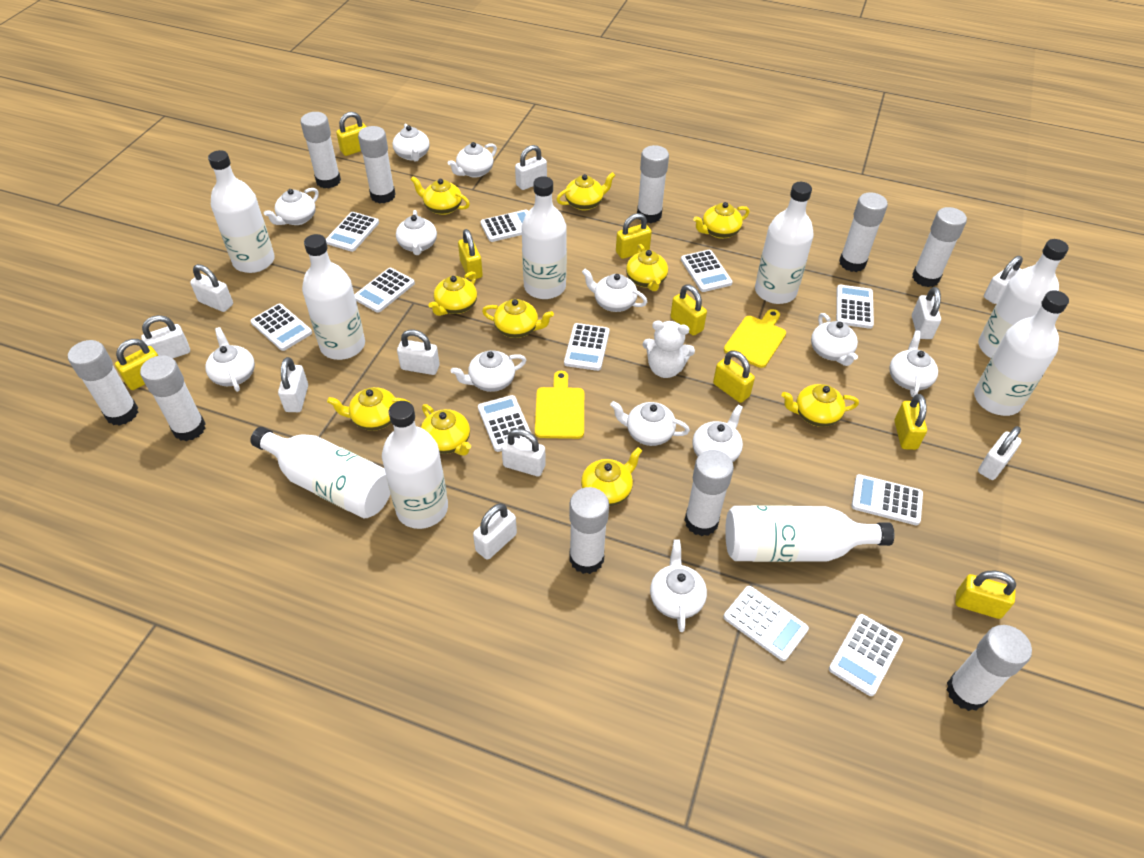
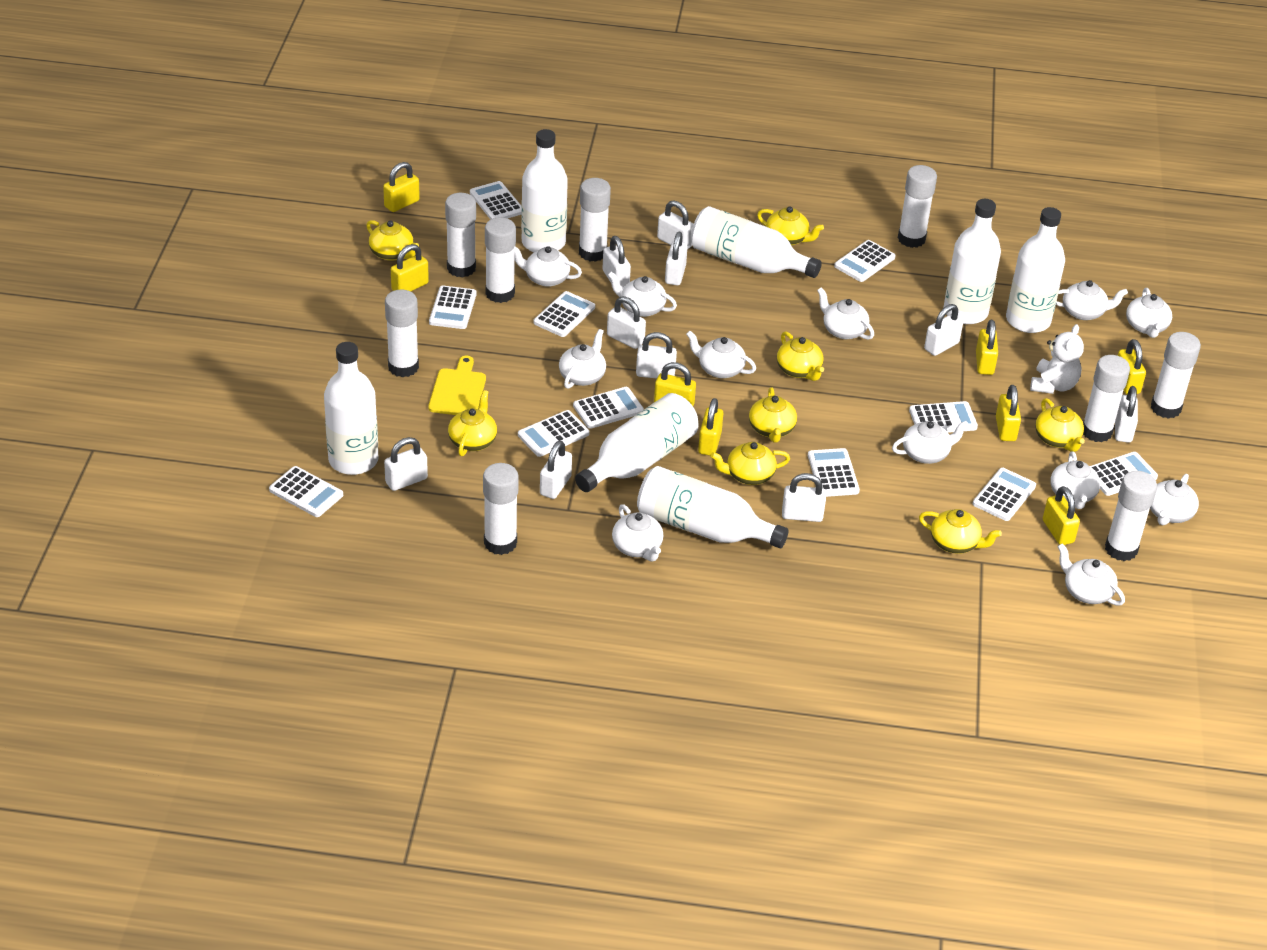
white bottle: 9 -> 7
white glue stick: 10 -> 9
yellow cutting board: 2 -> 1
yellow teapot: 10 -> 8

